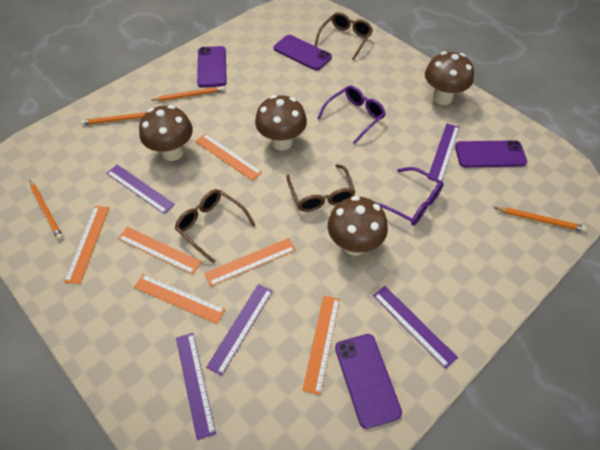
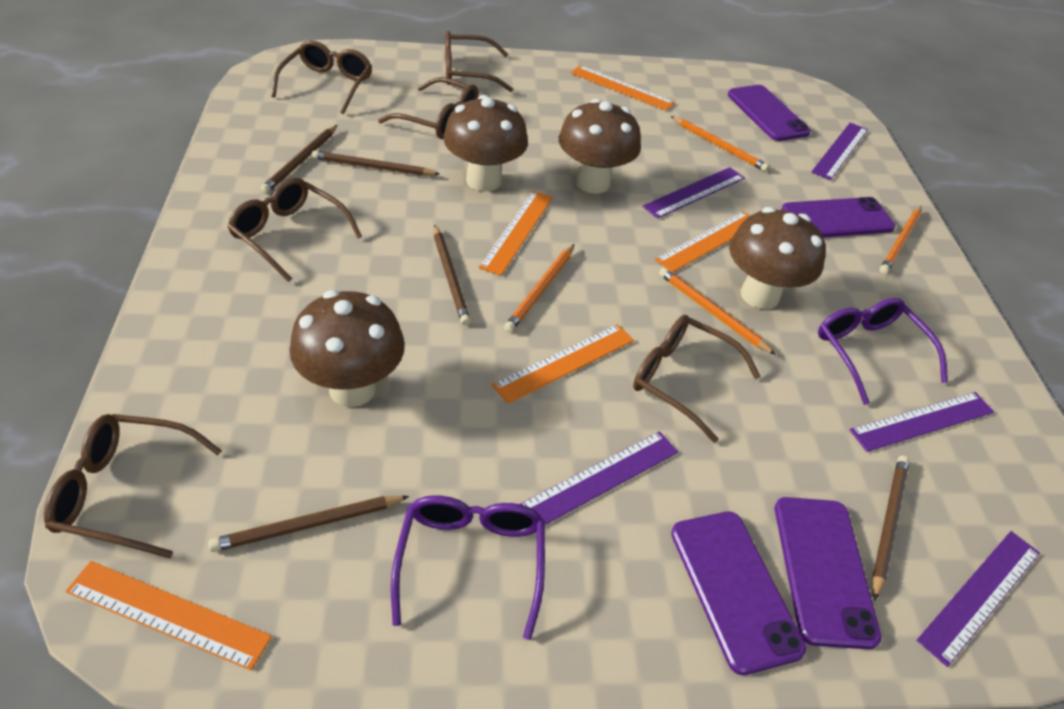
brown glasses: 3 -> 6
brown pencil: 0 -> 5
orange ruler: 6 -> 5

